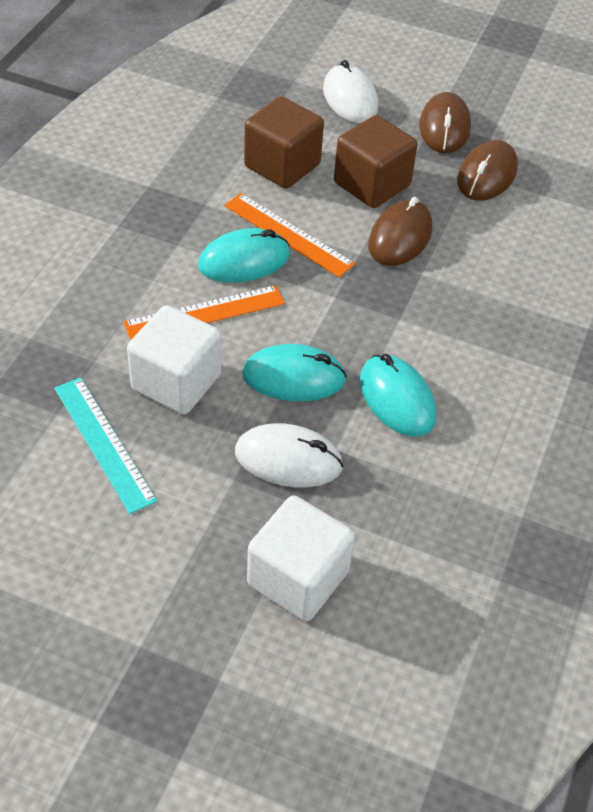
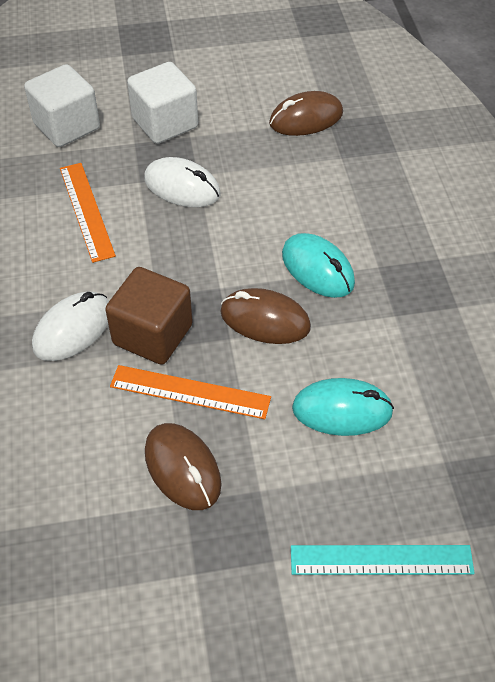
brown cube: 2 -> 1
turquoise mouse: 3 -> 2

